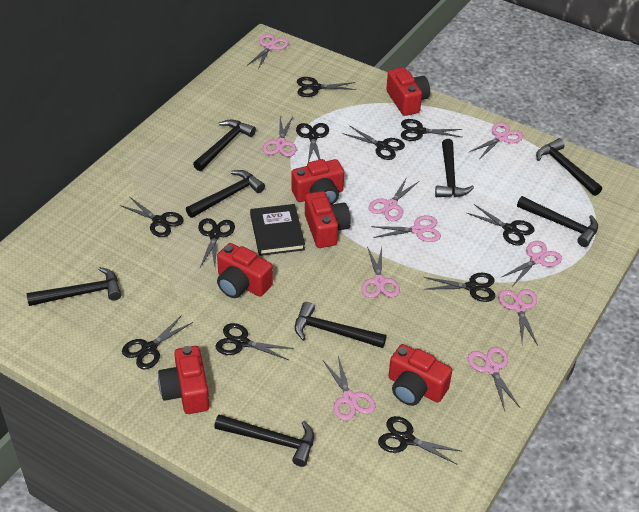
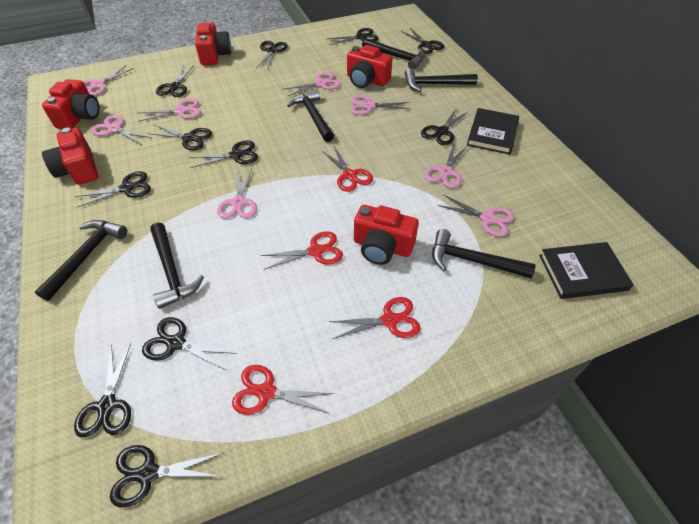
black book: 1 -> 2
black hammer: 8 -> 6
pink scissors: 10 -> 8
red camera: 6 -> 5
red scissors: 0 -> 4

